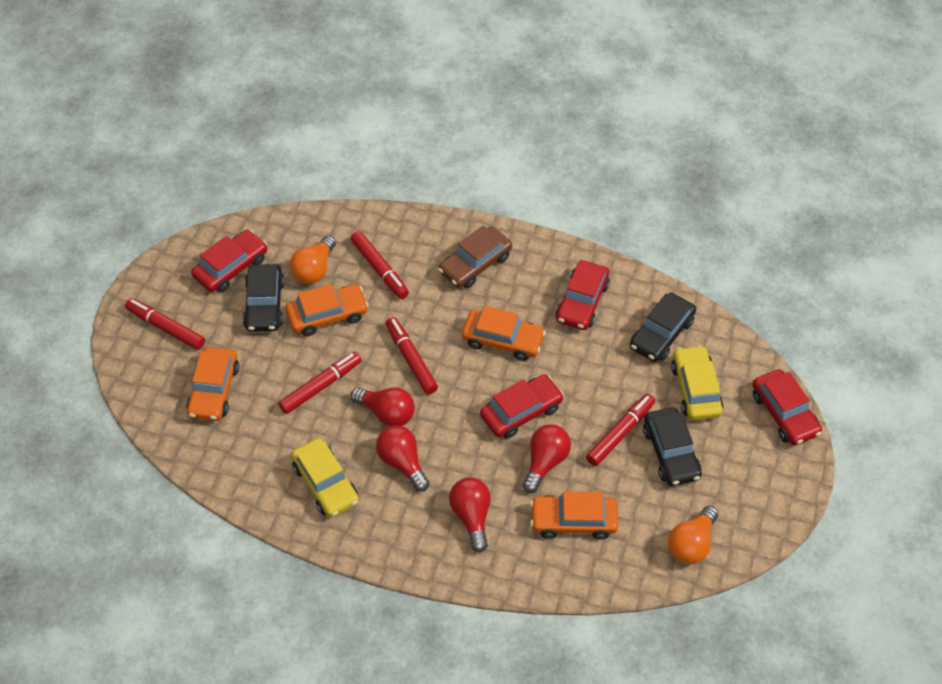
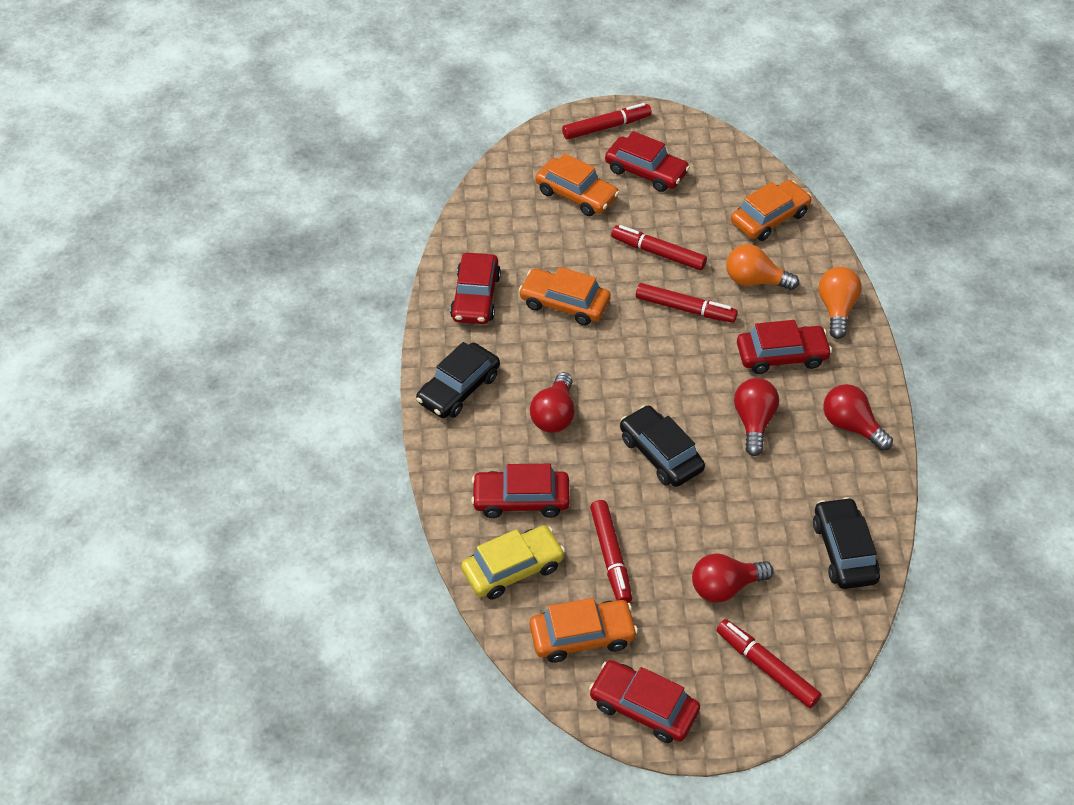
brown car: 1 -> 0
red car: 4 -> 5
yellow car: 2 -> 1

